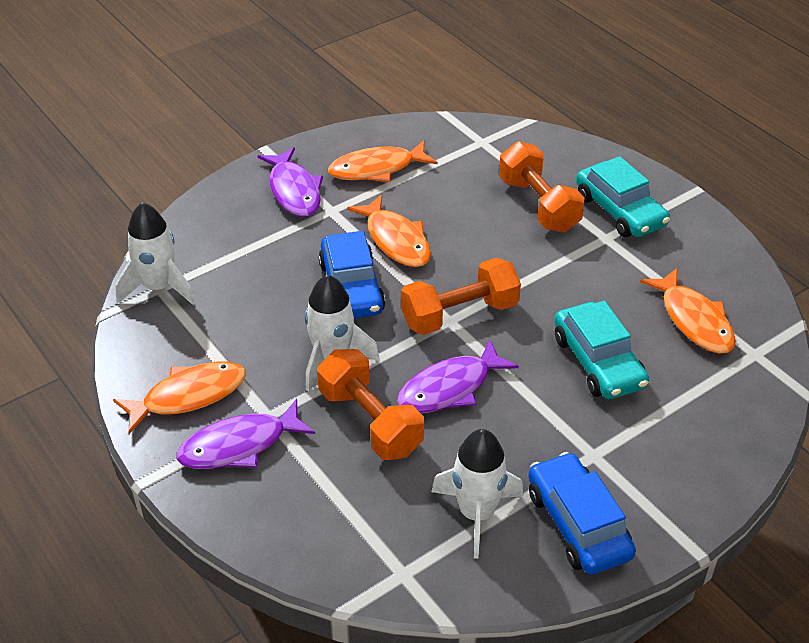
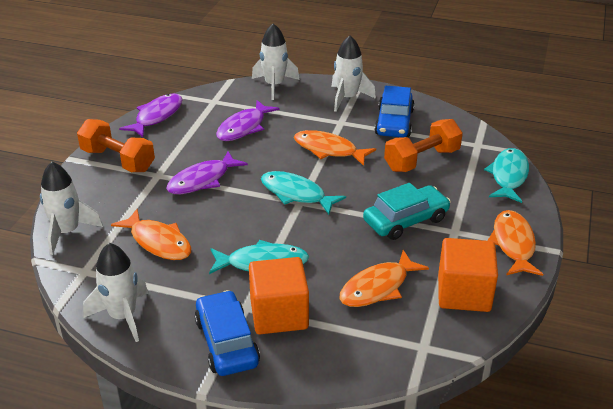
orange cube: 0 -> 2
orange dumbbell: 3 -> 2
turquoise car: 2 -> 1
turquoise fish: 0 -> 3
white rocket: 3 -> 4

